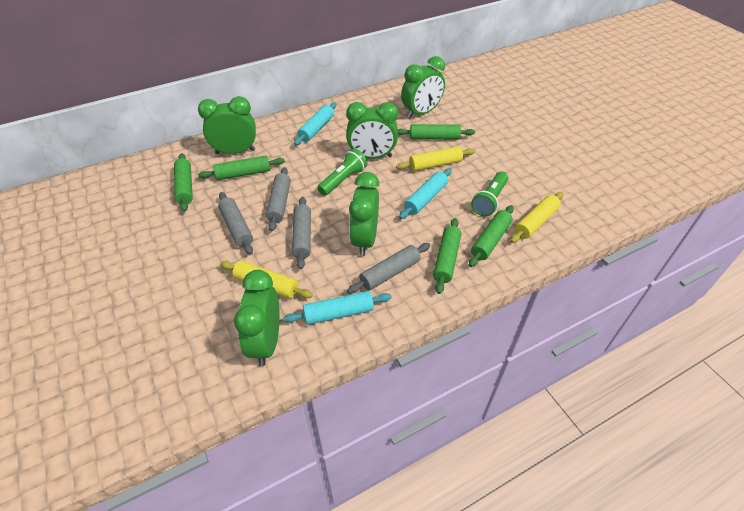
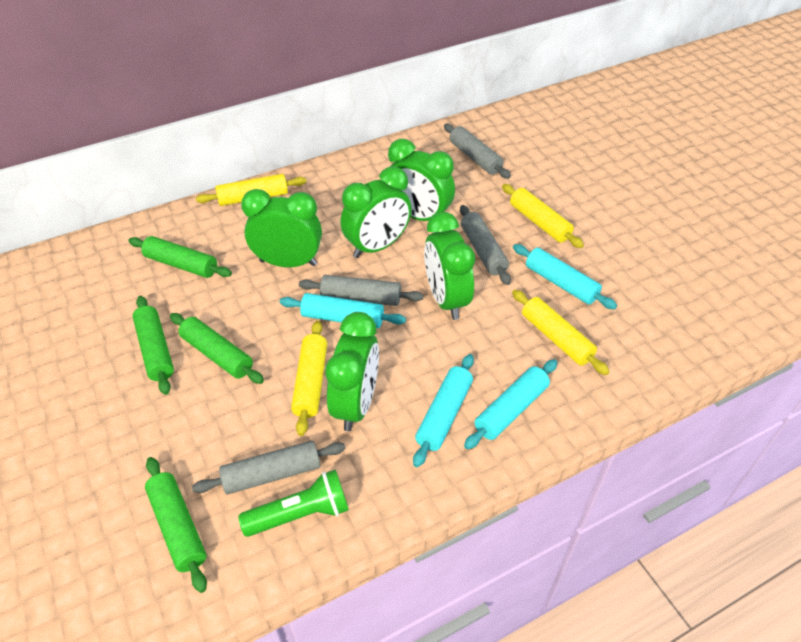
green flashlight: 2 -> 1
green rolling pin: 5 -> 4
turquoise rolling pin: 3 -> 4
yellow rolling pin: 3 -> 4

